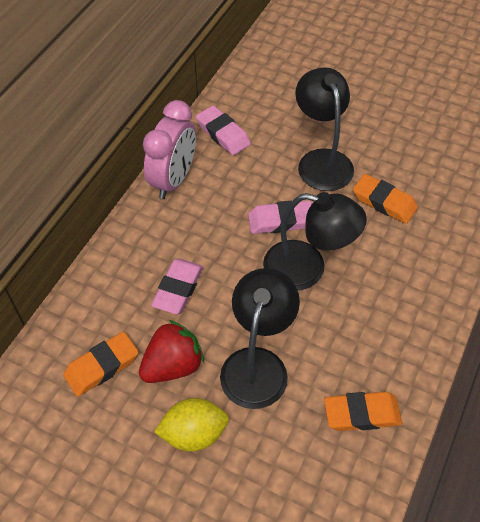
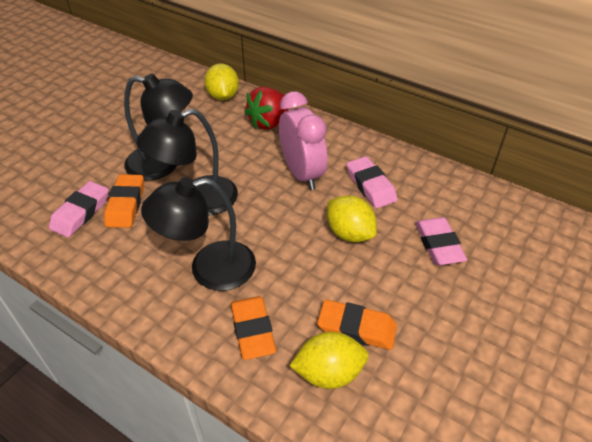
yellow lemon: 1 -> 3

